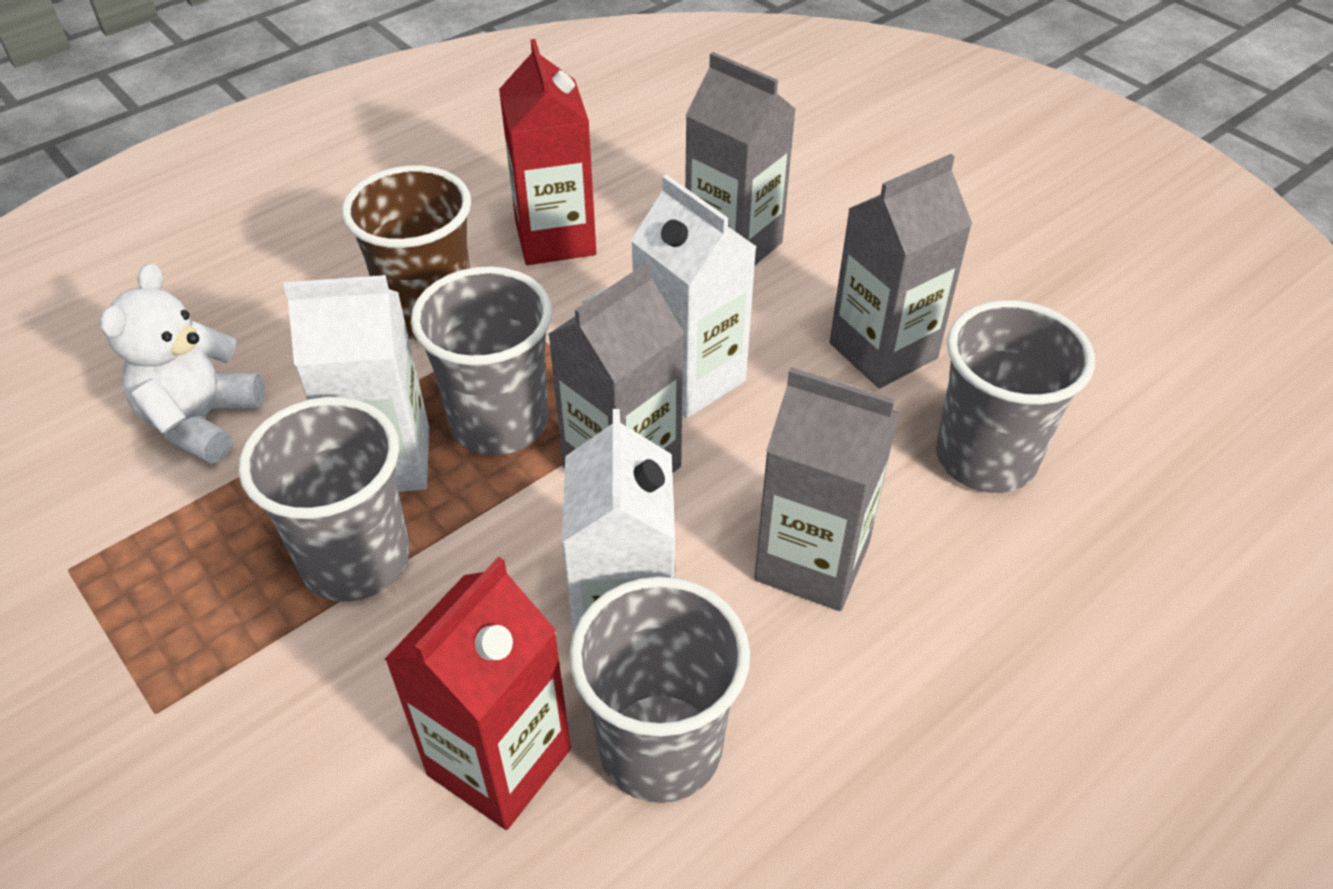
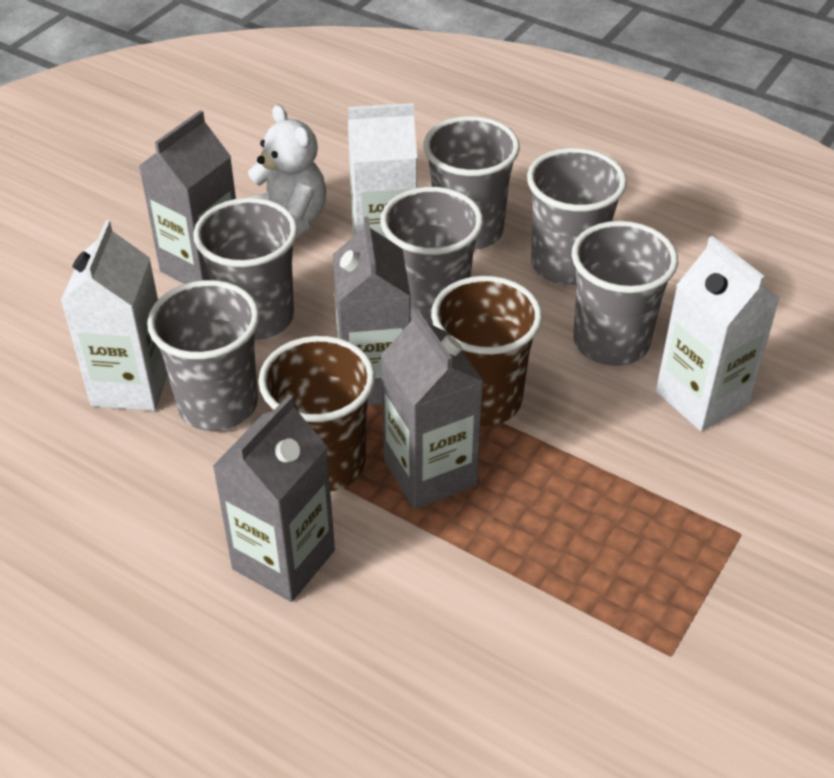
brown cup: 1 -> 2
grey cup: 4 -> 6
red carton: 2 -> 0

